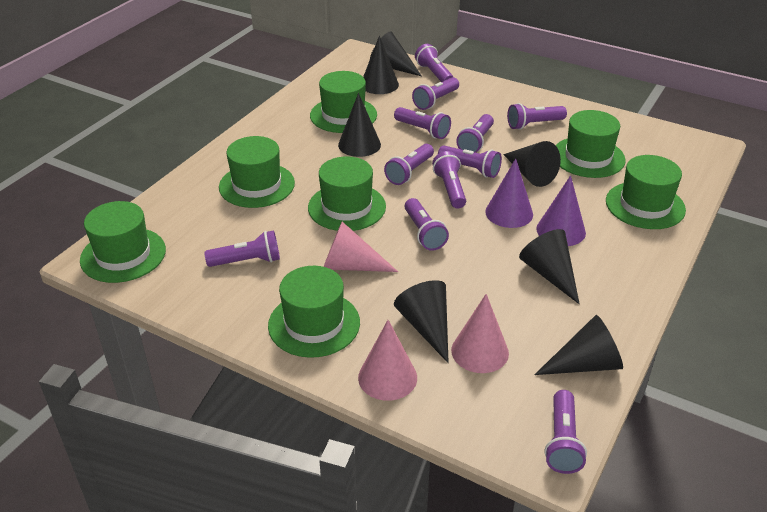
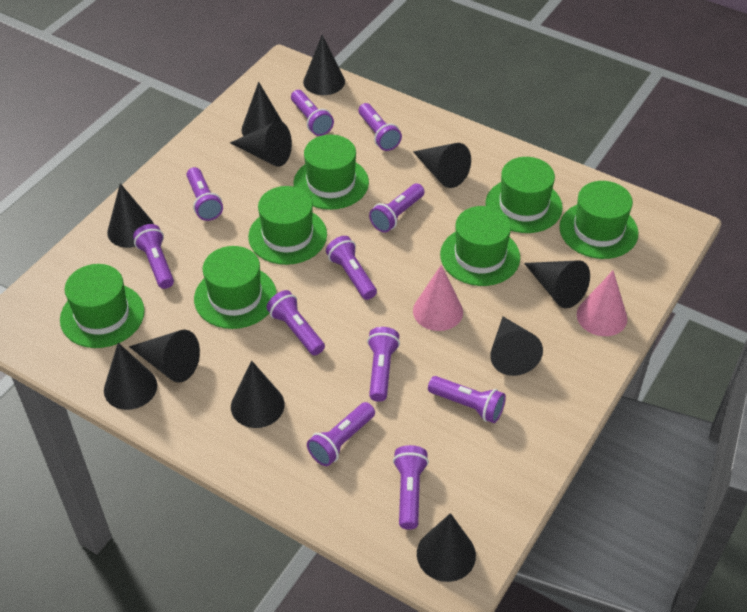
black cone: 7 -> 11
pink cone: 3 -> 2
purple cone: 2 -> 0

